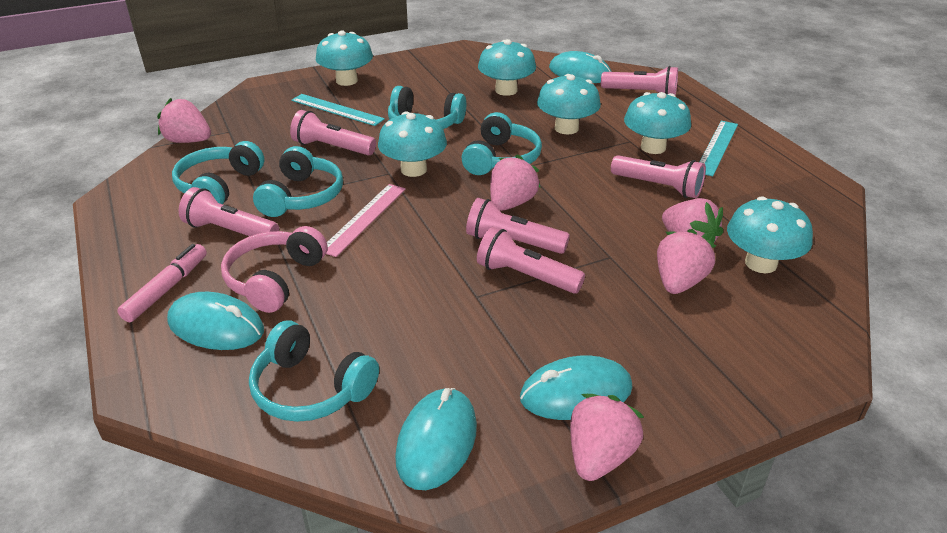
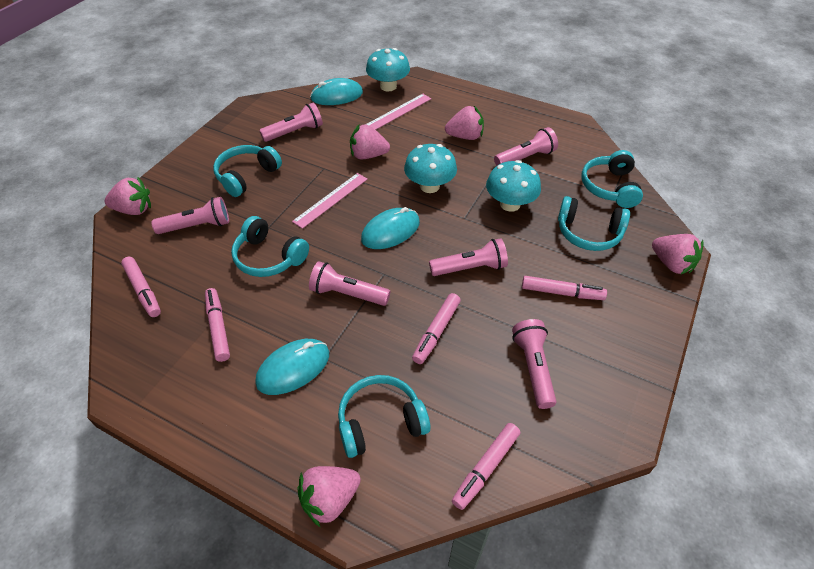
pink headphones: 1 -> 0
pink marker: 1 -> 5
pink ruler: 1 -> 2
turquoise mouse: 4 -> 3
turquoise mushroom: 6 -> 3
turquoise ruler: 2 -> 0

